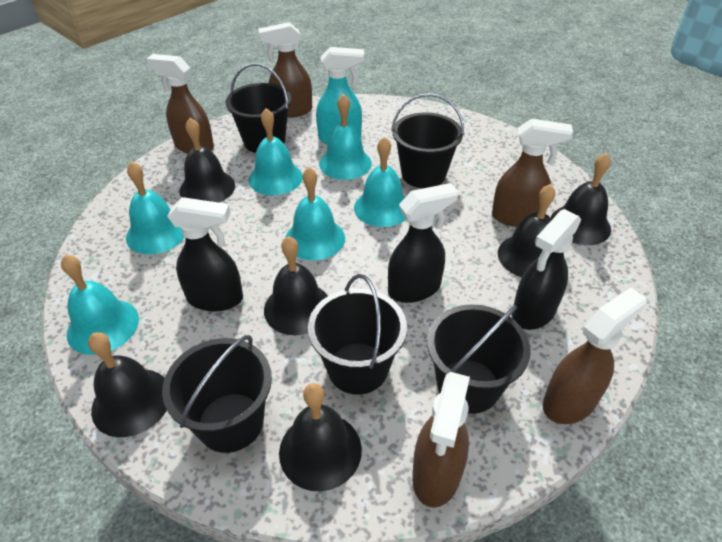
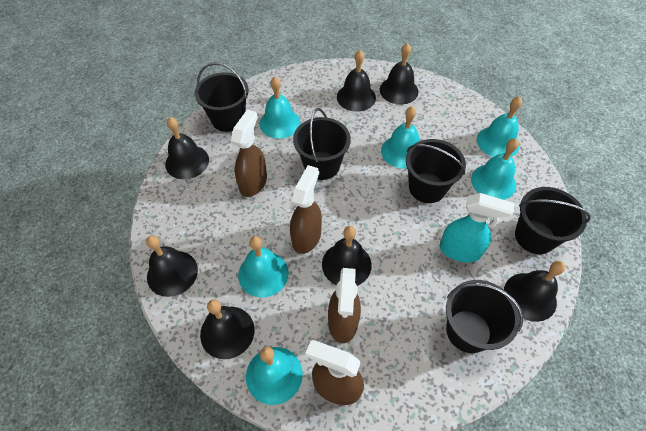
black bell: 6 -> 7
black spray bottle: 3 -> 0
brown spray bottle: 5 -> 4

